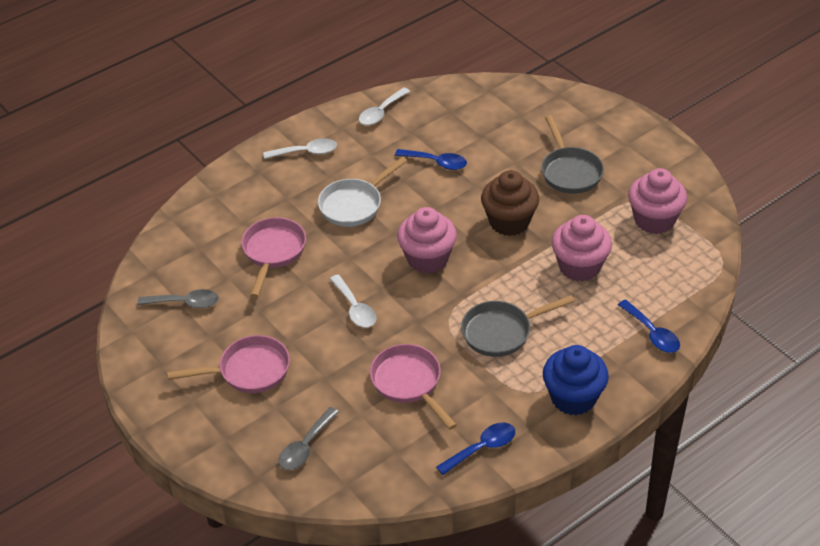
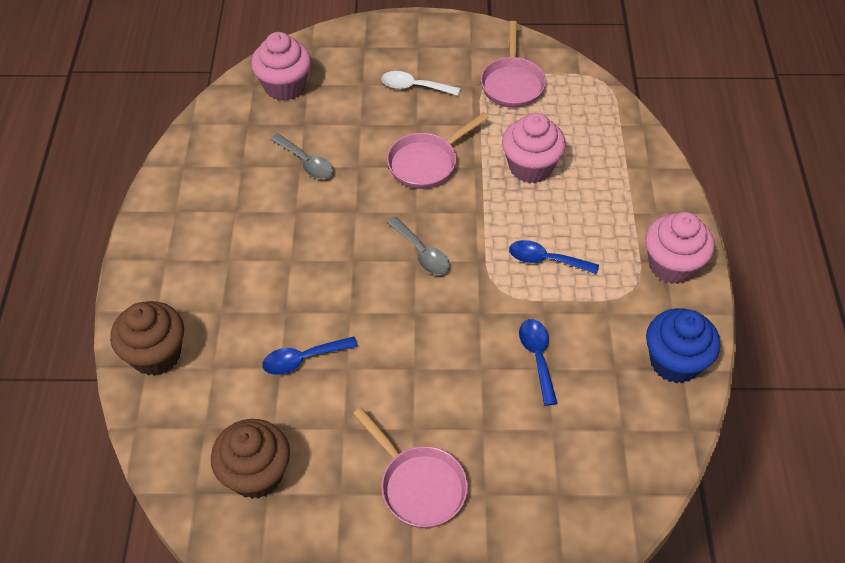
brown cupcake: 1 -> 2
grey pan: 2 -> 0
white pan: 1 -> 0
white spoon: 3 -> 1

